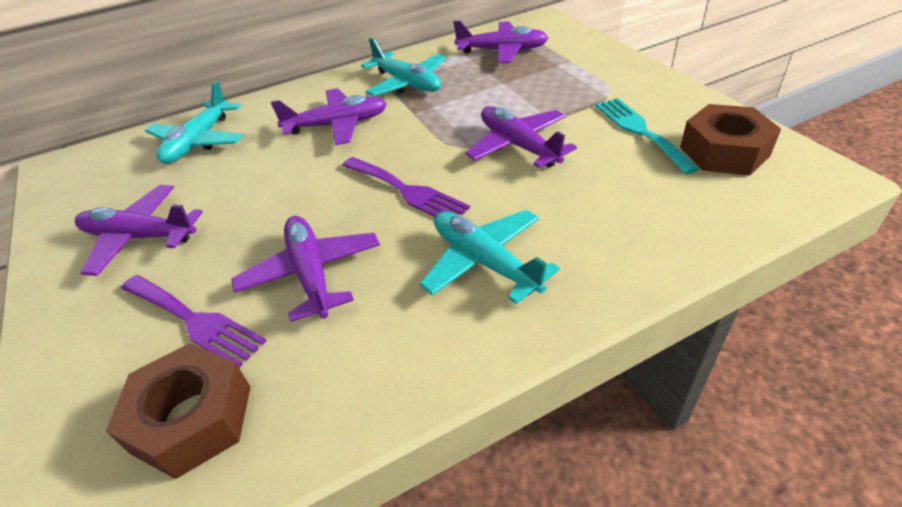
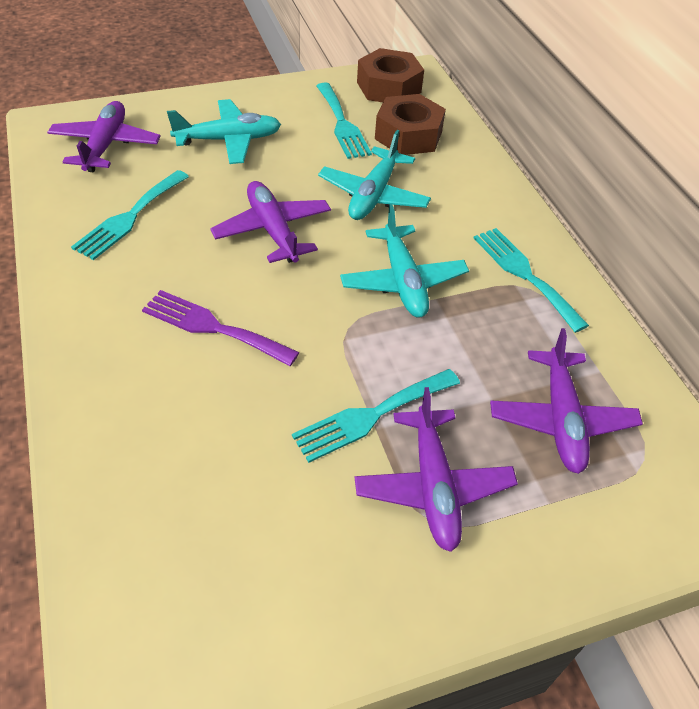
purple fork: 2 -> 1
purple plane: 5 -> 4
turquoise fork: 1 -> 4

